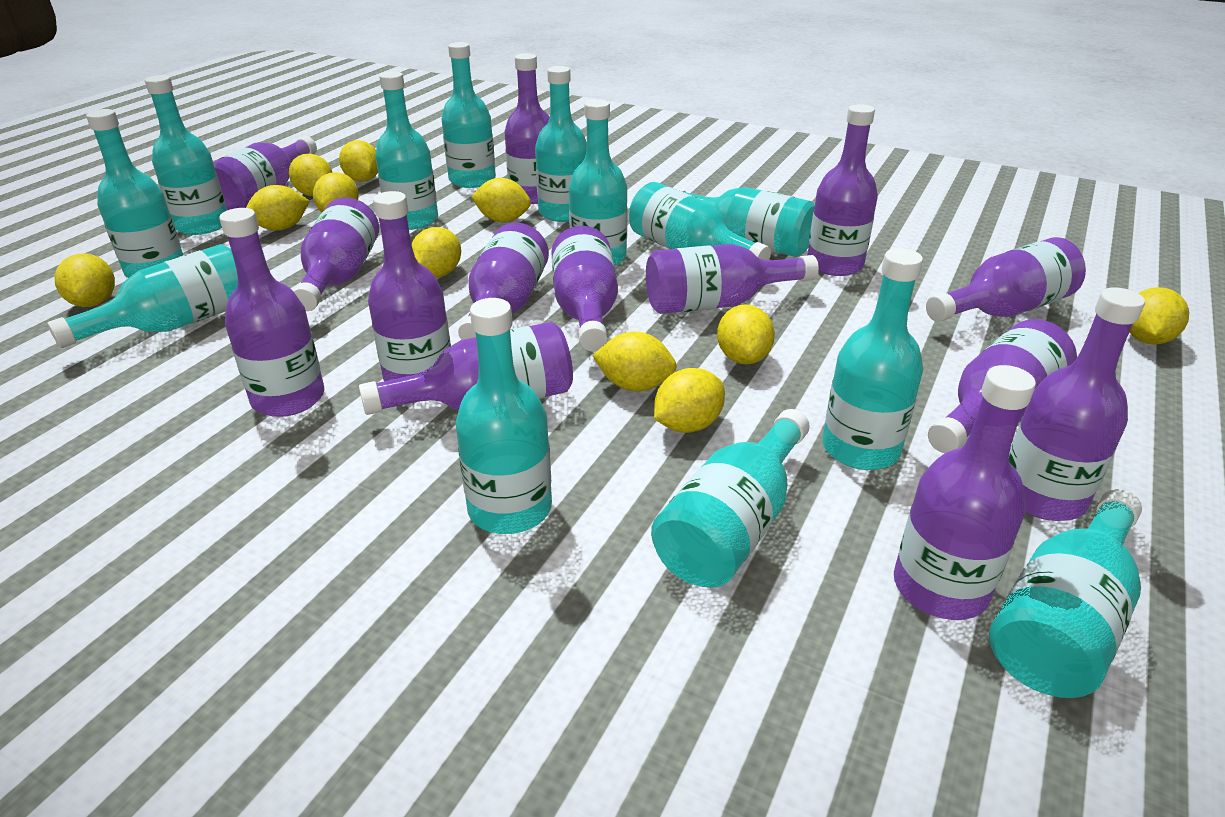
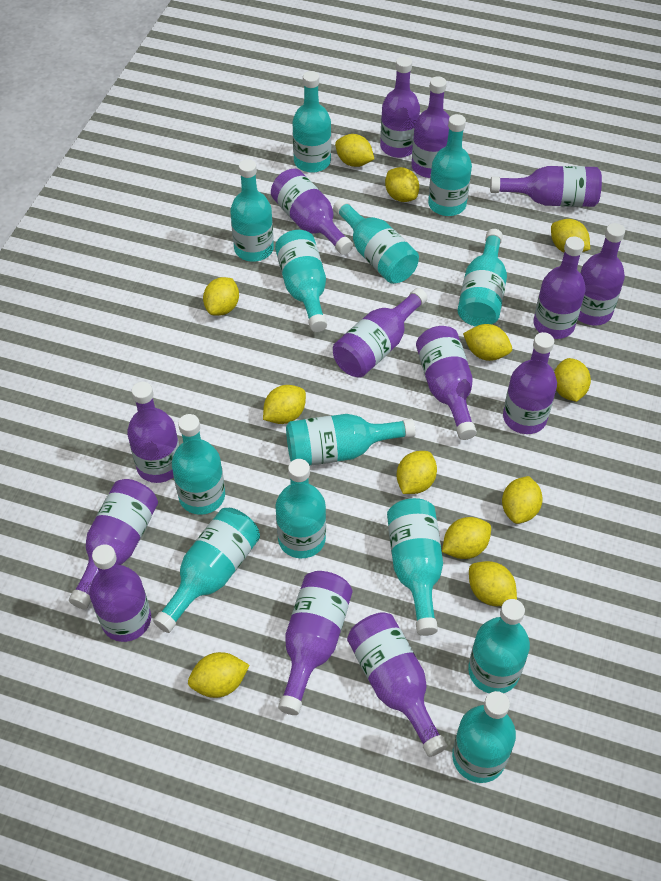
yellow lemon: 11 -> 12

